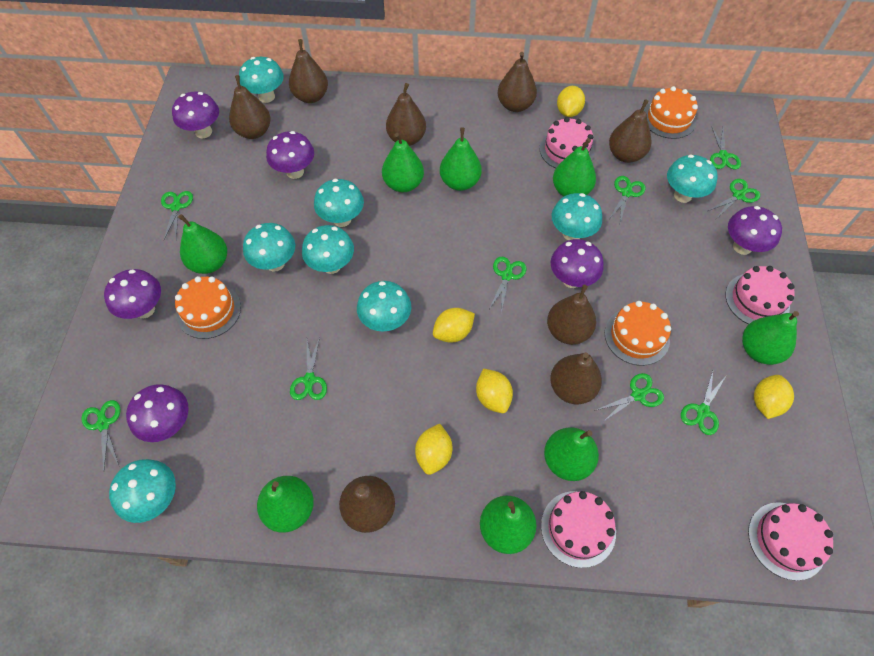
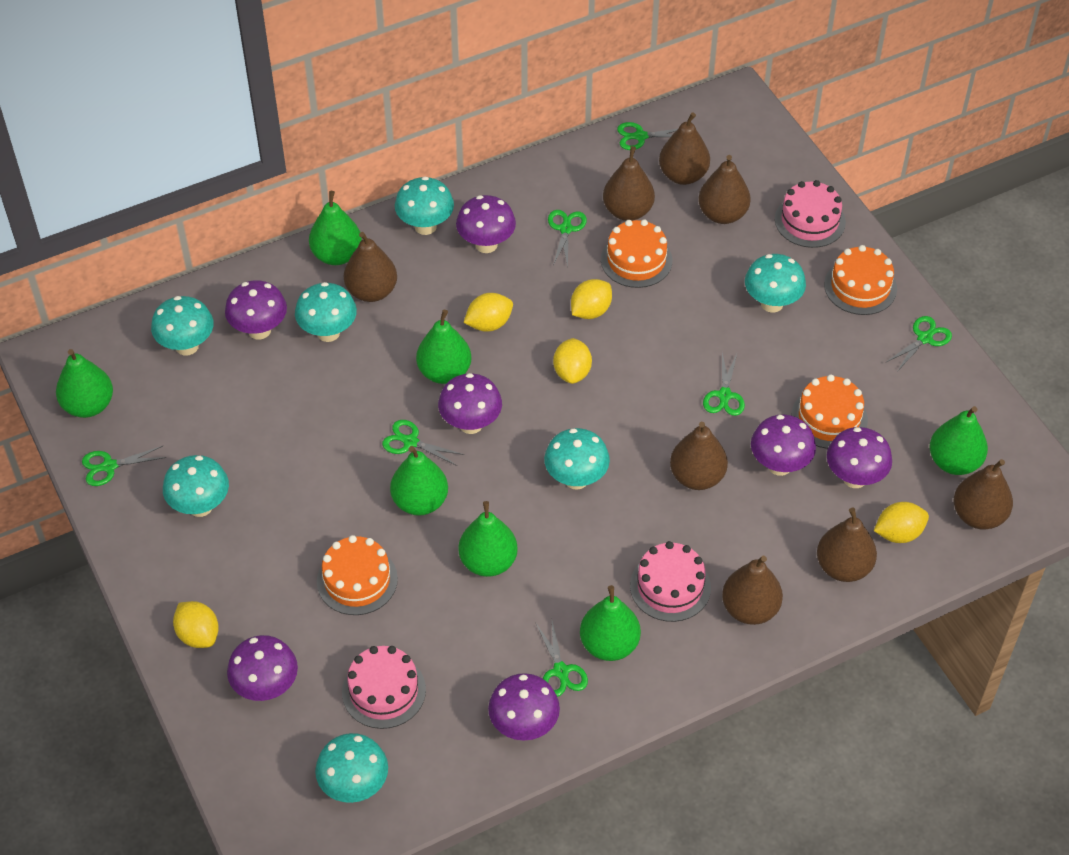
green pear: 8 -> 7
green scissors: 9 -> 7
orange cake: 3 -> 4
pink cake: 4 -> 3
purple mushroom: 6 -> 7
turquoise mushroom: 8 -> 7

